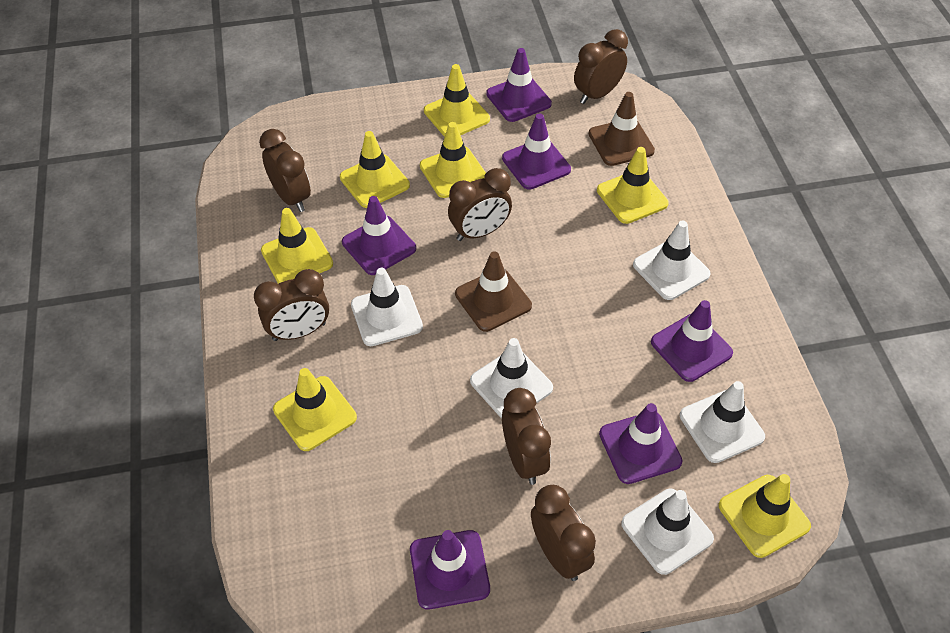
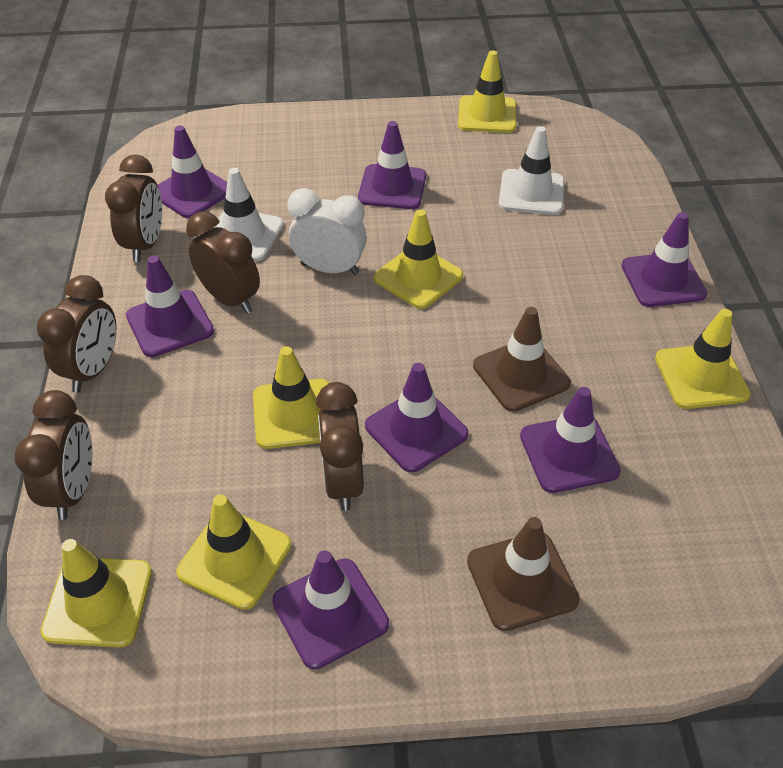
brown clock: 6 -> 5
purple traffic cone: 6 -> 7
white clock: 0 -> 1
white traffic cone: 5 -> 2
yellow traffic cone: 7 -> 6

